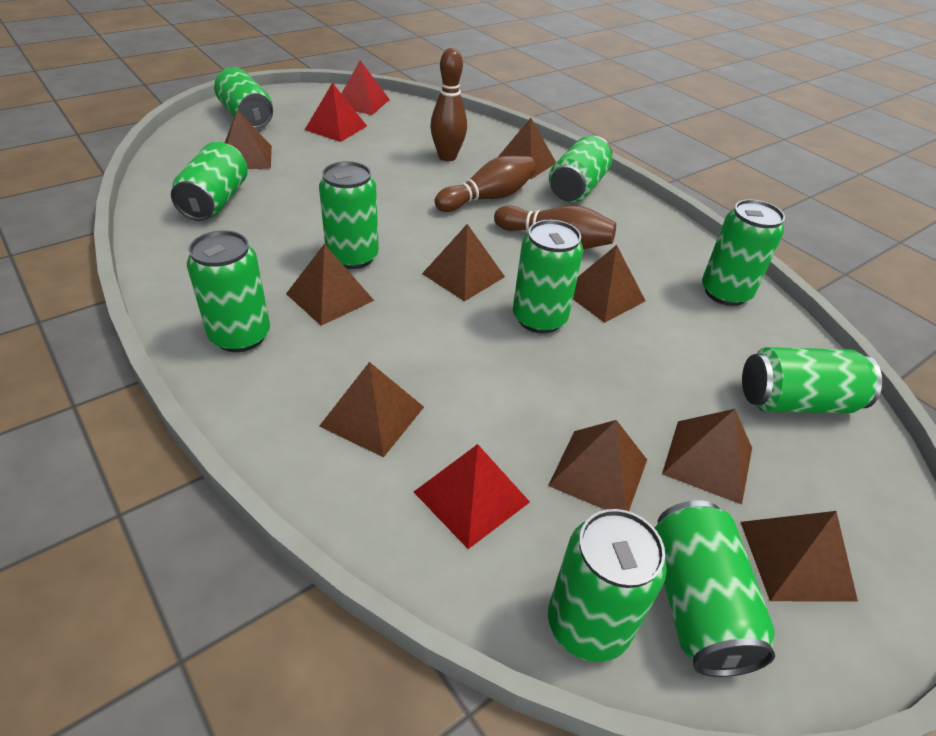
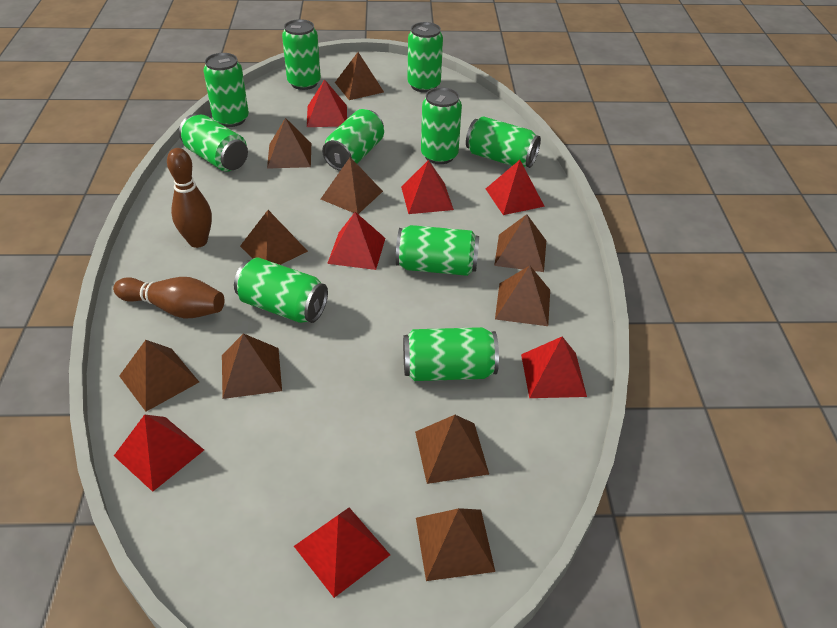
brown bowling pin: 3 -> 2
brown pyramid: 9 -> 10
red pyramid: 3 -> 7

